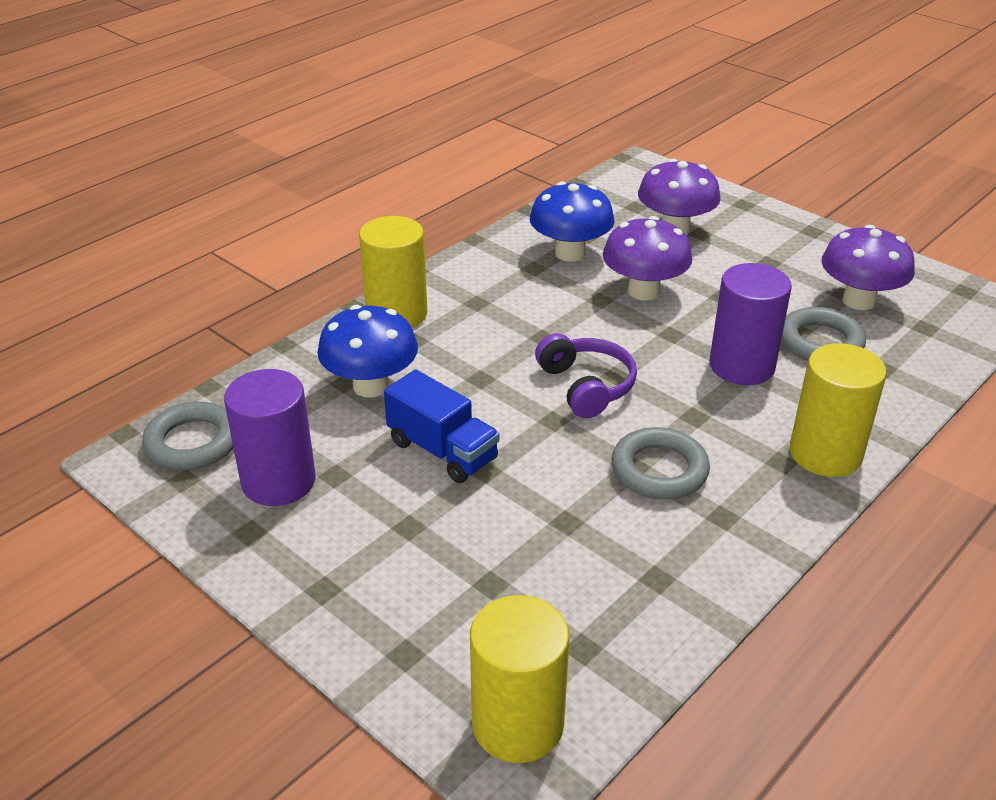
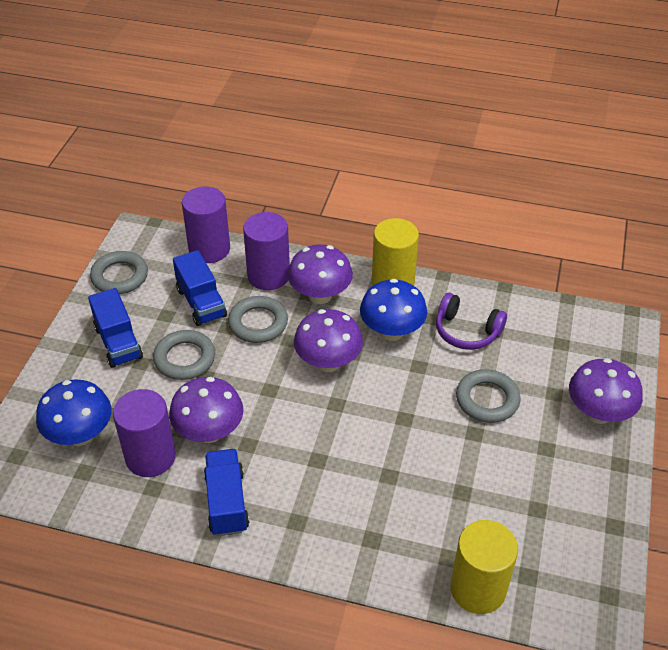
blue truck: 1 -> 3
grey ring: 3 -> 4
purple cylinder: 2 -> 3
purple mushroom: 3 -> 4
yellow cylinder: 3 -> 2

